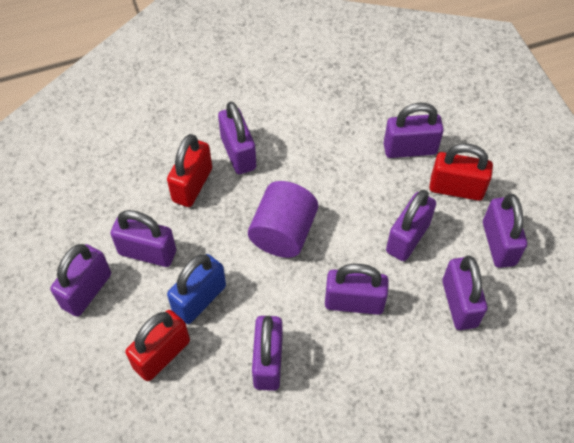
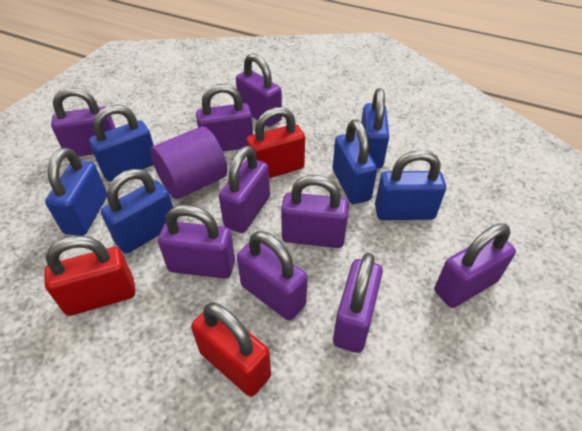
blue padlock: 1 -> 6

